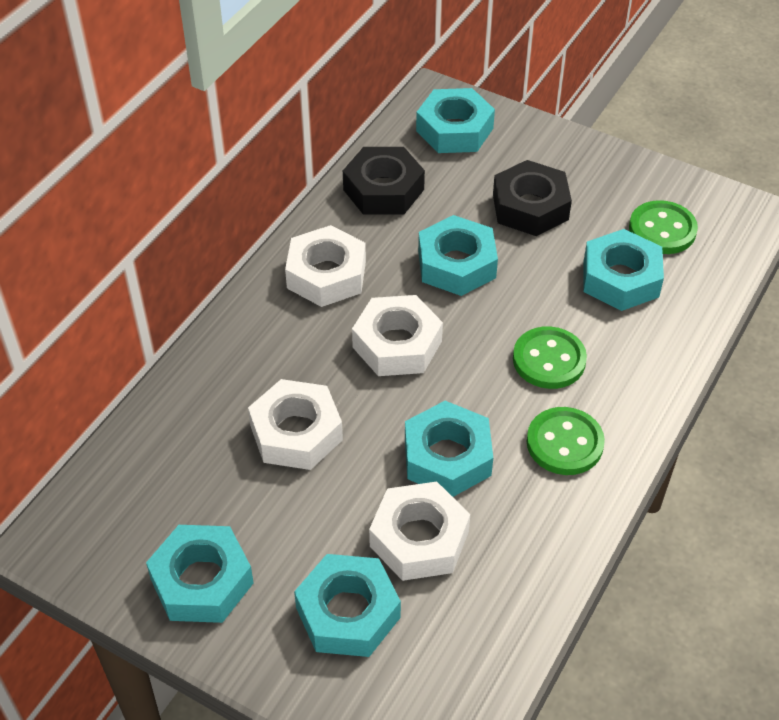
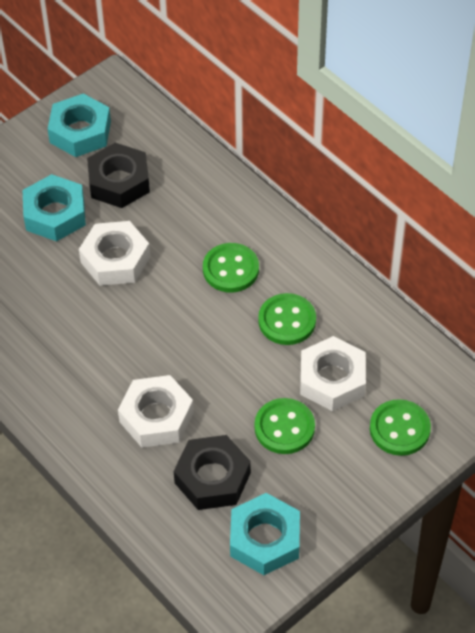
green button: 3 -> 4
turquoise nut: 6 -> 3
white nut: 4 -> 3

